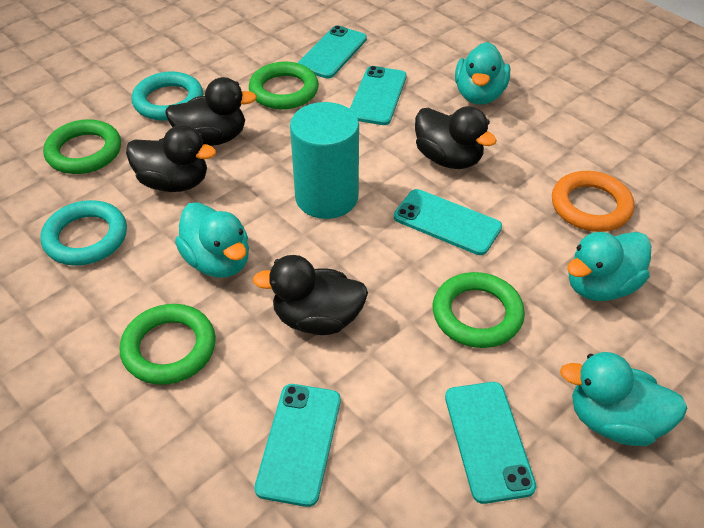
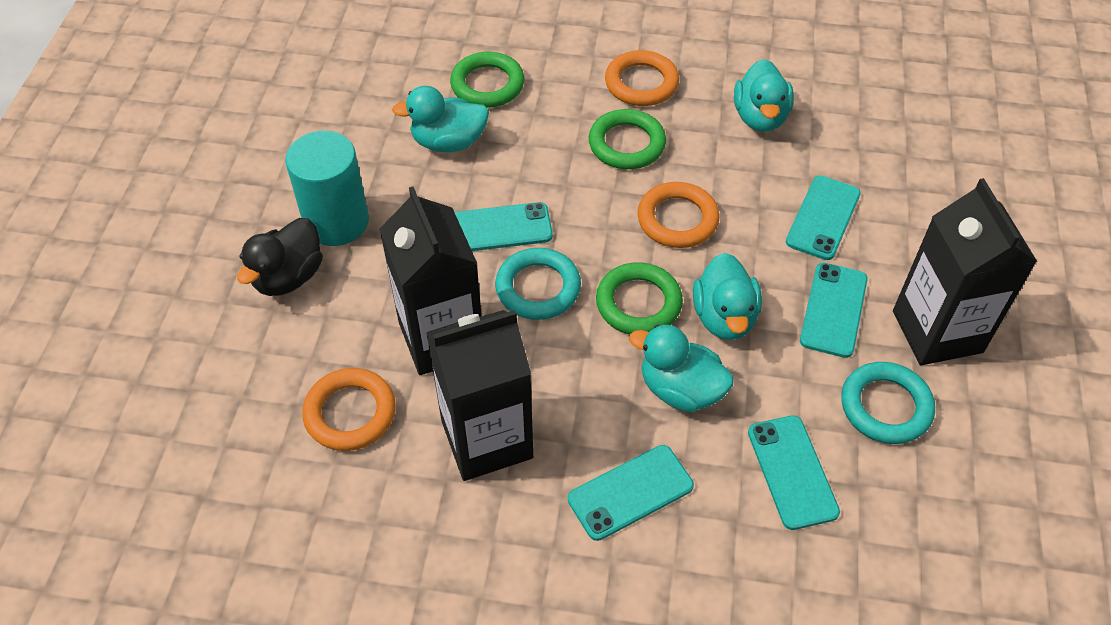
black carton: 0 -> 3
black duck: 4 -> 1
green ring: 4 -> 3
orange ring: 1 -> 3

